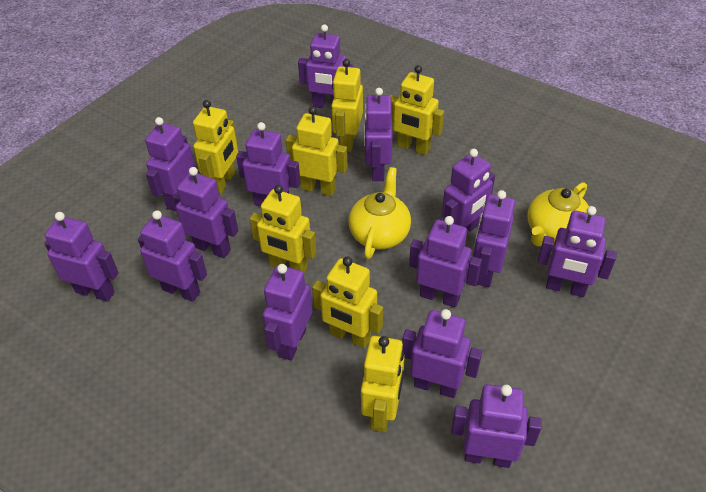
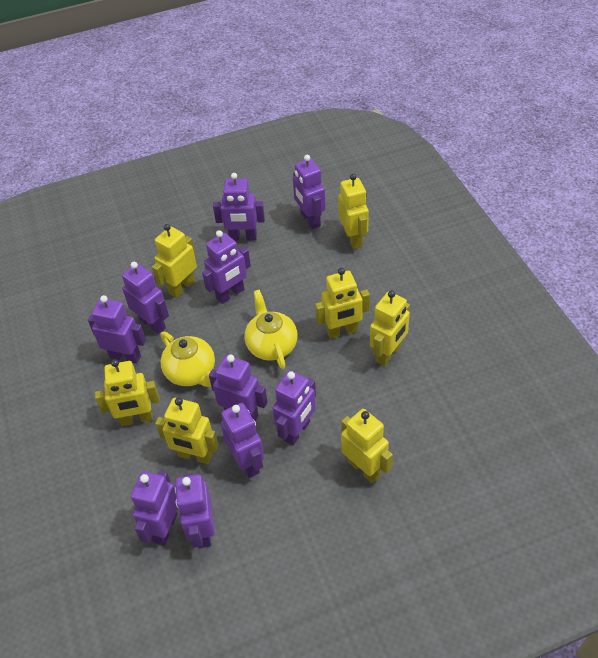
purple robot: 14 -> 10

